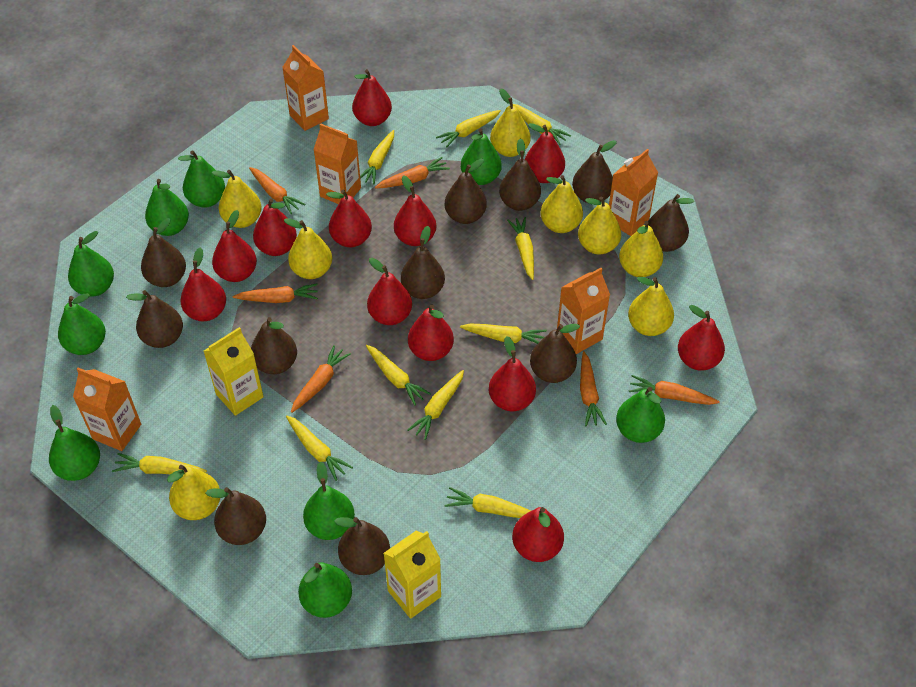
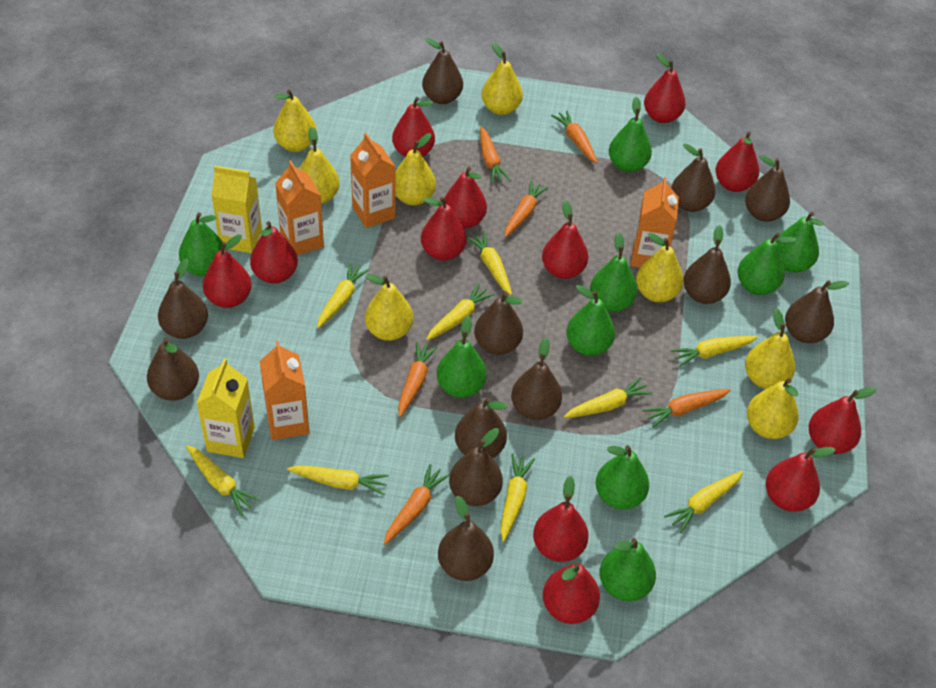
brown pear: 11 -> 12
orange carton: 5 -> 4
yellow carrot: 10 -> 9

